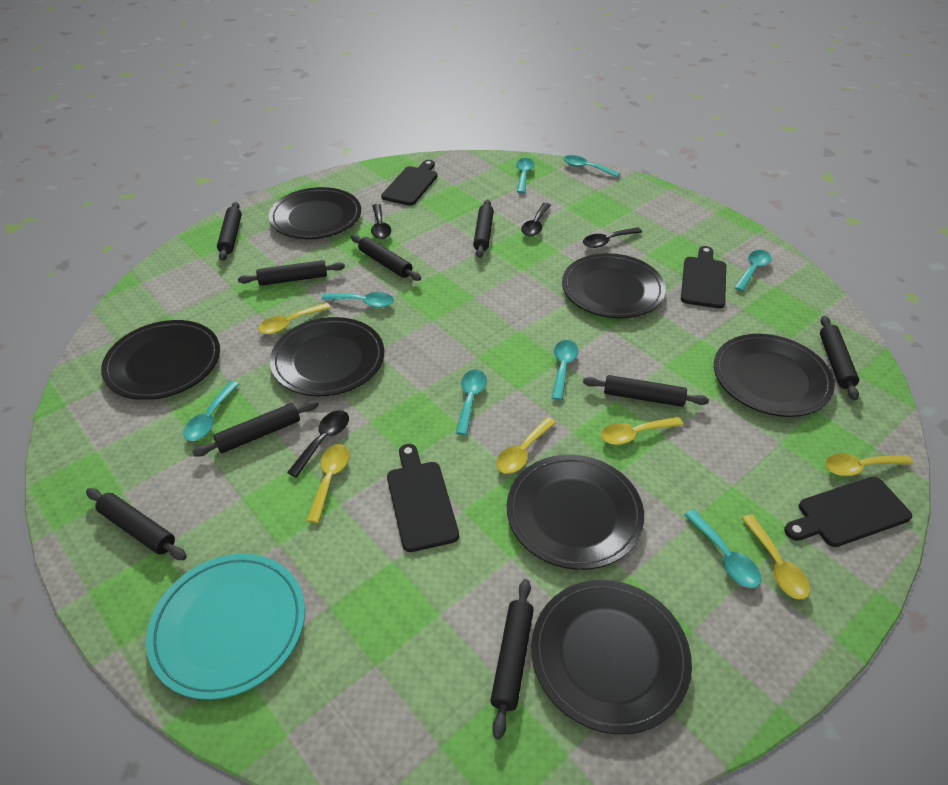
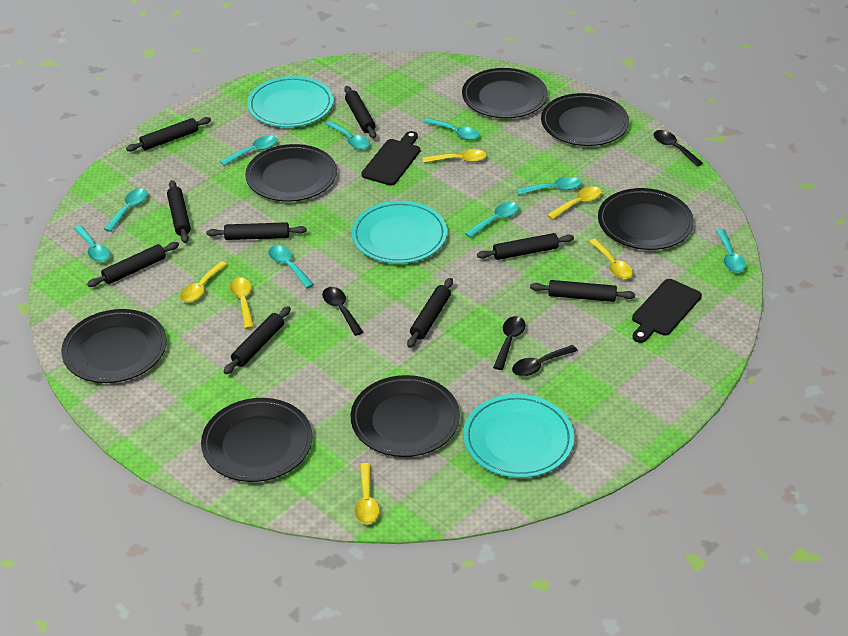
black cutting board: 4 -> 2
turquoise plate: 1 -> 3
turquoise spoon: 8 -> 9

